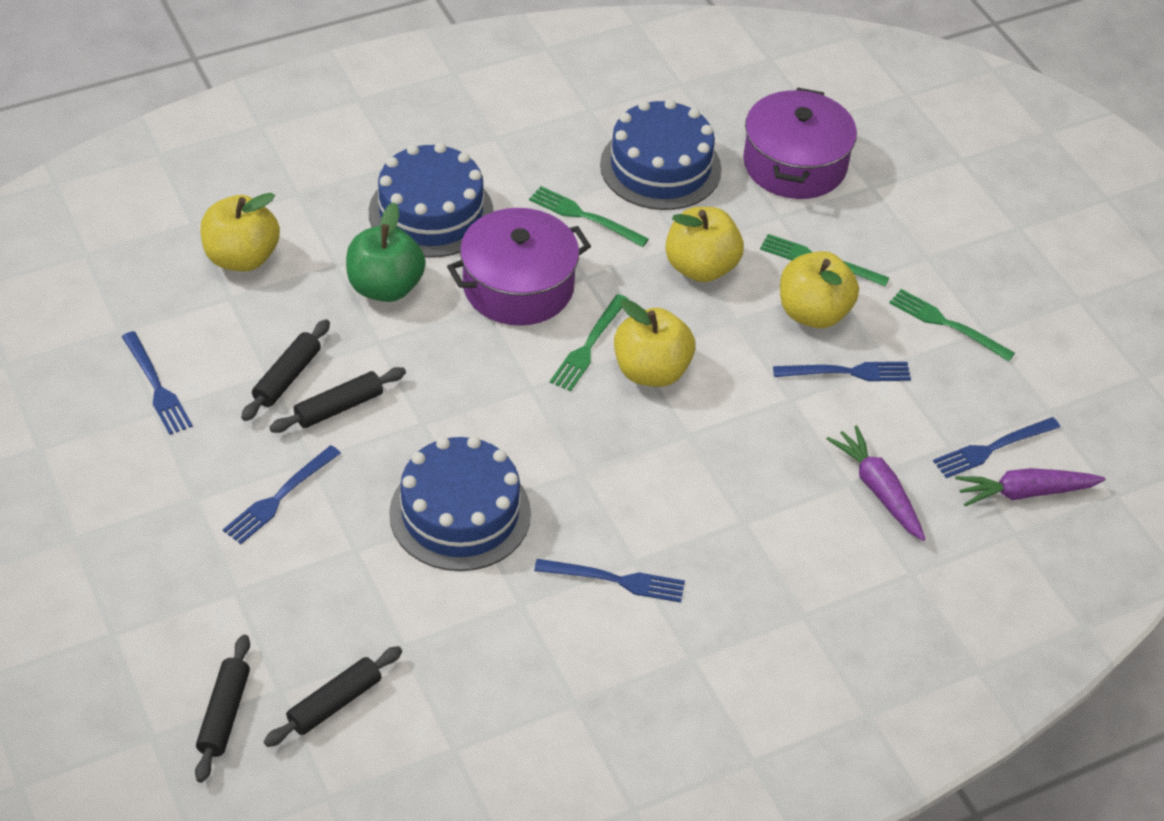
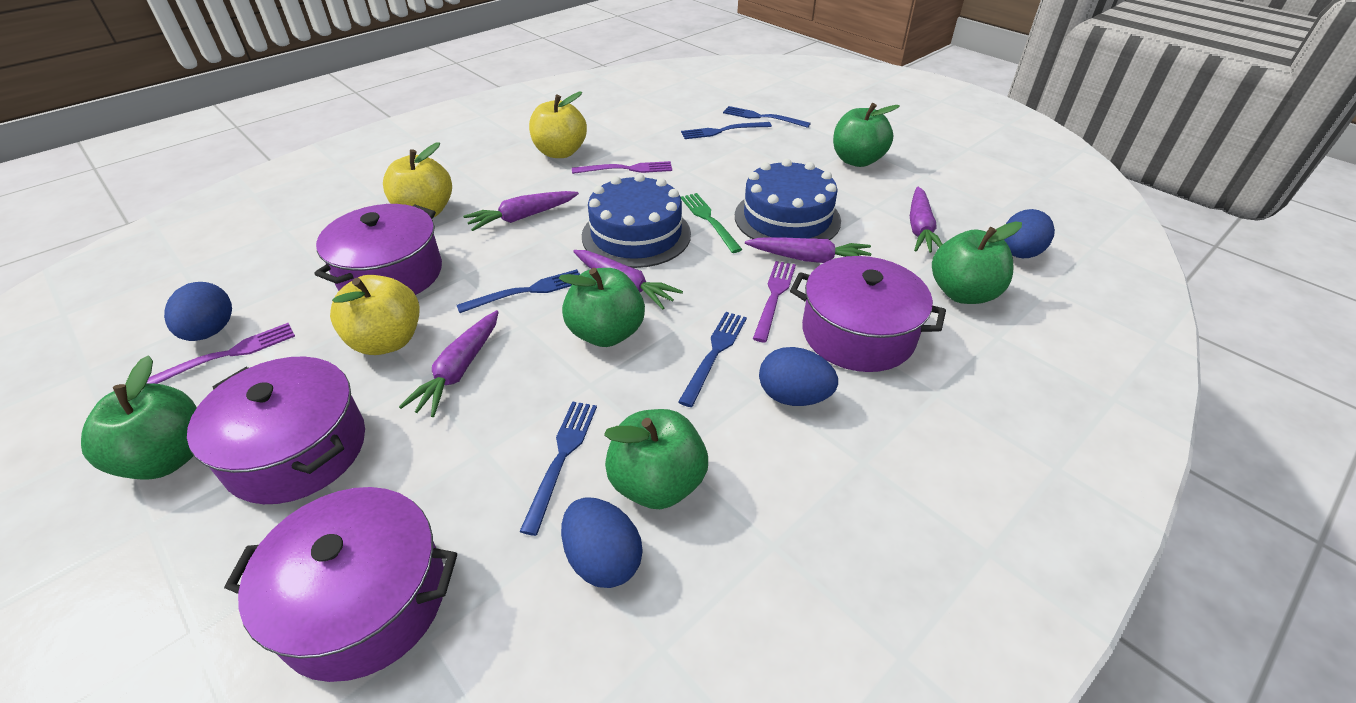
black rolling pin: 4 -> 0
blue cake: 3 -> 2
blue egg: 0 -> 4
green apple: 1 -> 5
green fork: 4 -> 1
purple carrot: 2 -> 5
purple fork: 0 -> 3
purple pot: 2 -> 4
yellow apple: 4 -> 3

